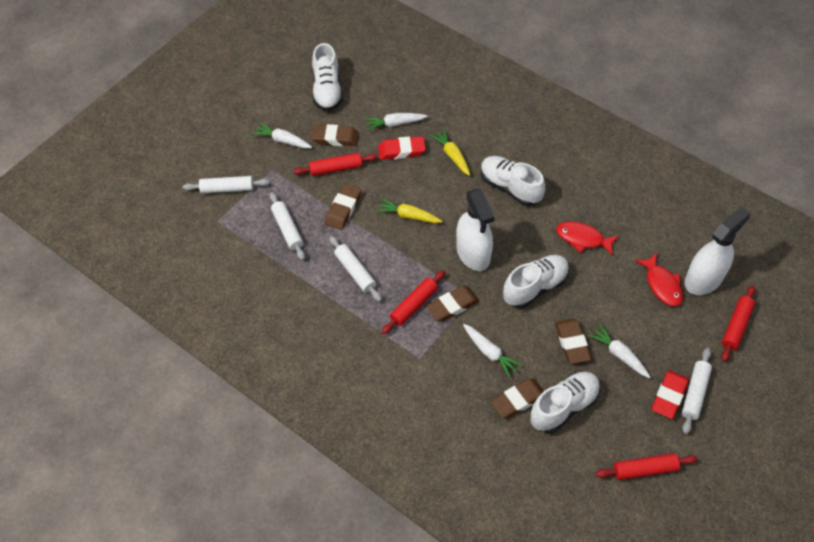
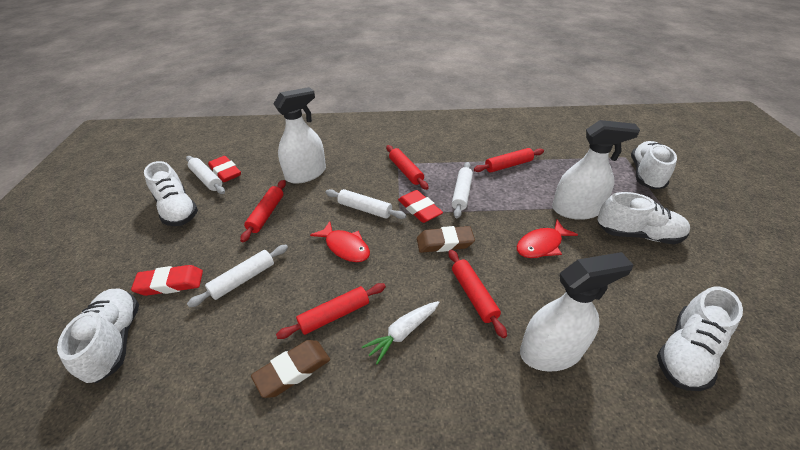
brown eraser: 5 -> 2
red eraser: 2 -> 3
red rolling pin: 4 -> 5
white carrot: 4 -> 1
white shoe: 4 -> 5
white spray bottle: 2 -> 3
yellow carrot: 2 -> 0

